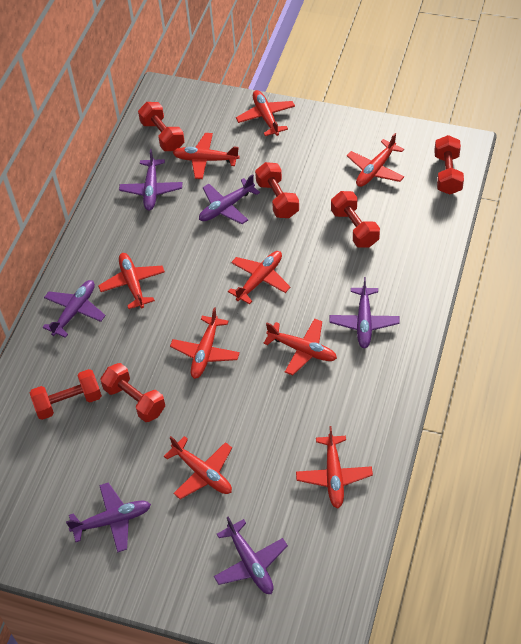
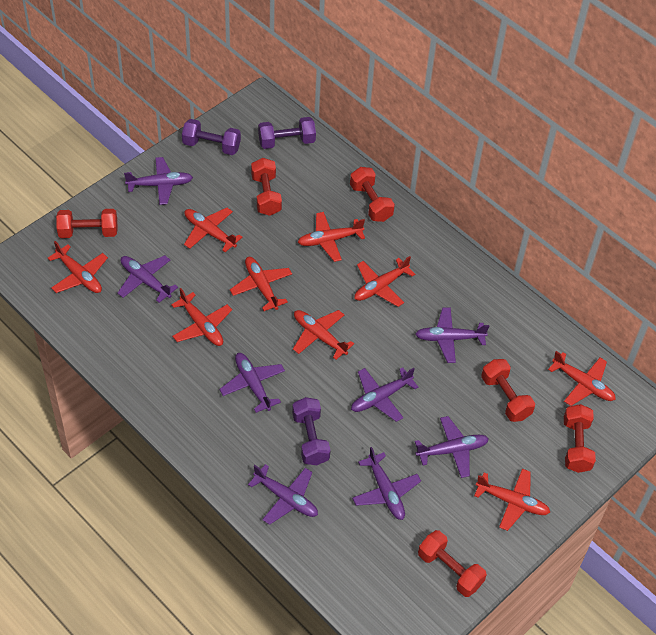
purple dumbbell: 0 -> 3
purple plane: 6 -> 8

